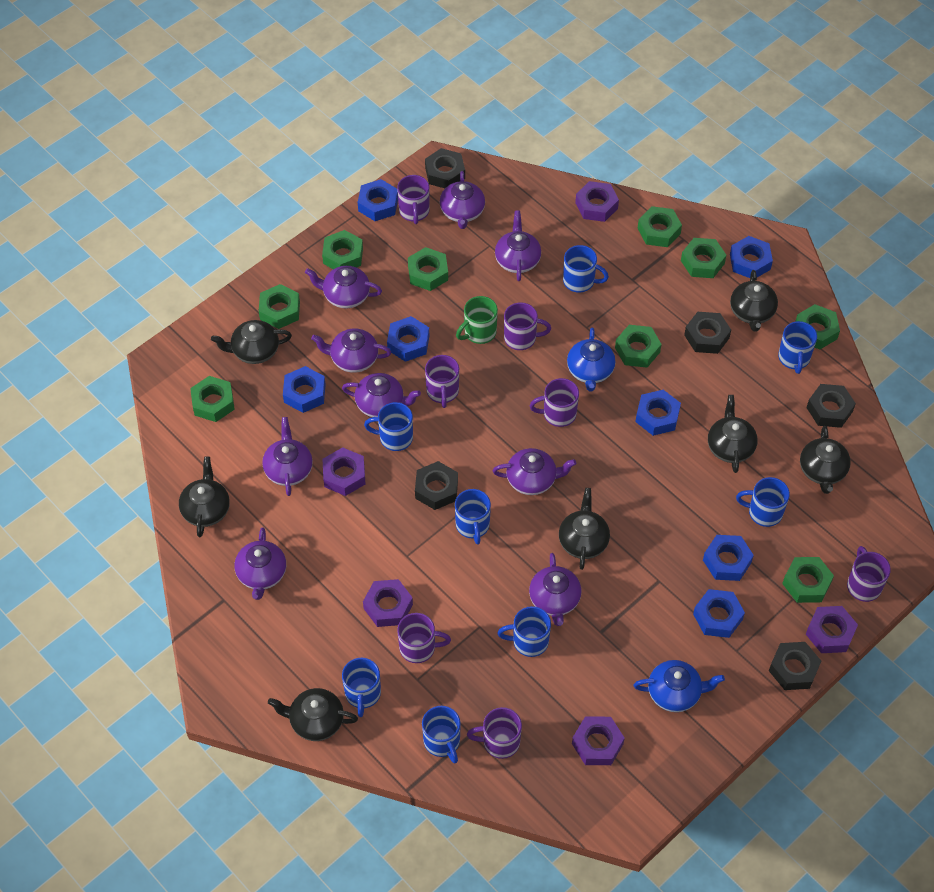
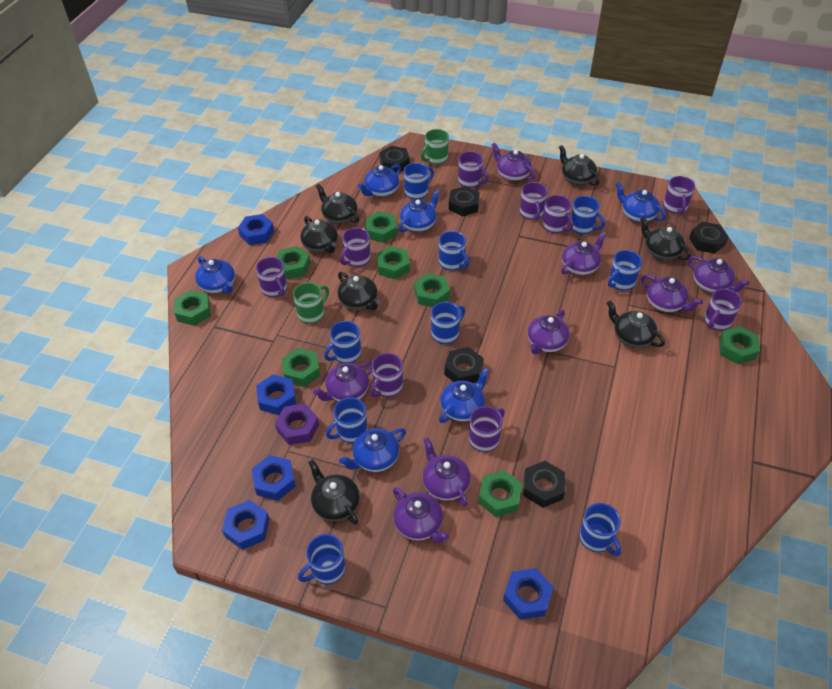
blue mug: 8 -> 9
blue nut: 7 -> 5
blue teapot: 2 -> 6
green mug: 1 -> 2
green nut: 9 -> 8
purple mug: 7 -> 9
purple nut: 5 -> 1
purple teapot: 9 -> 8

